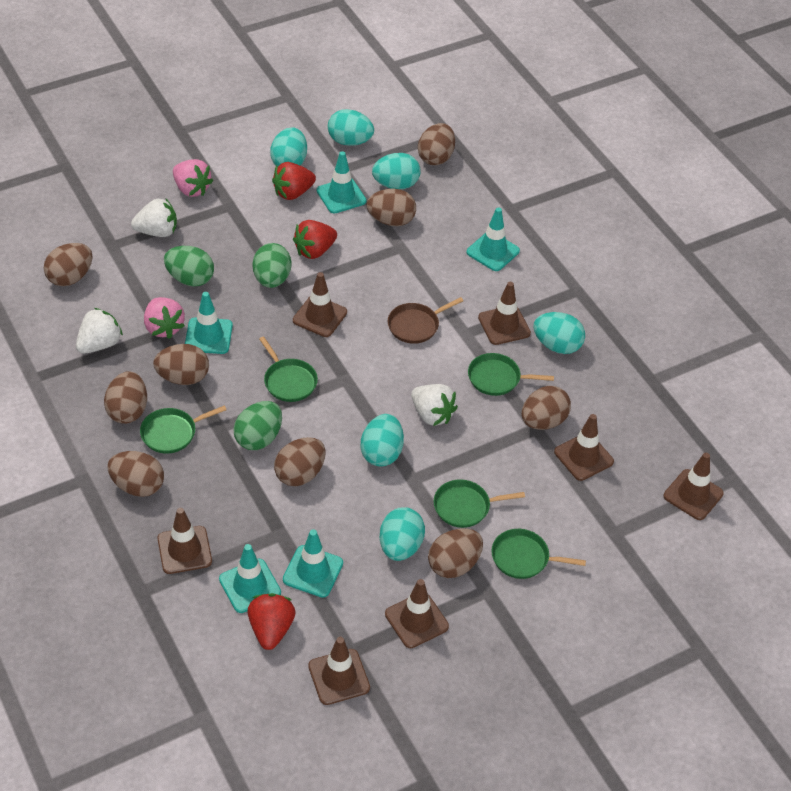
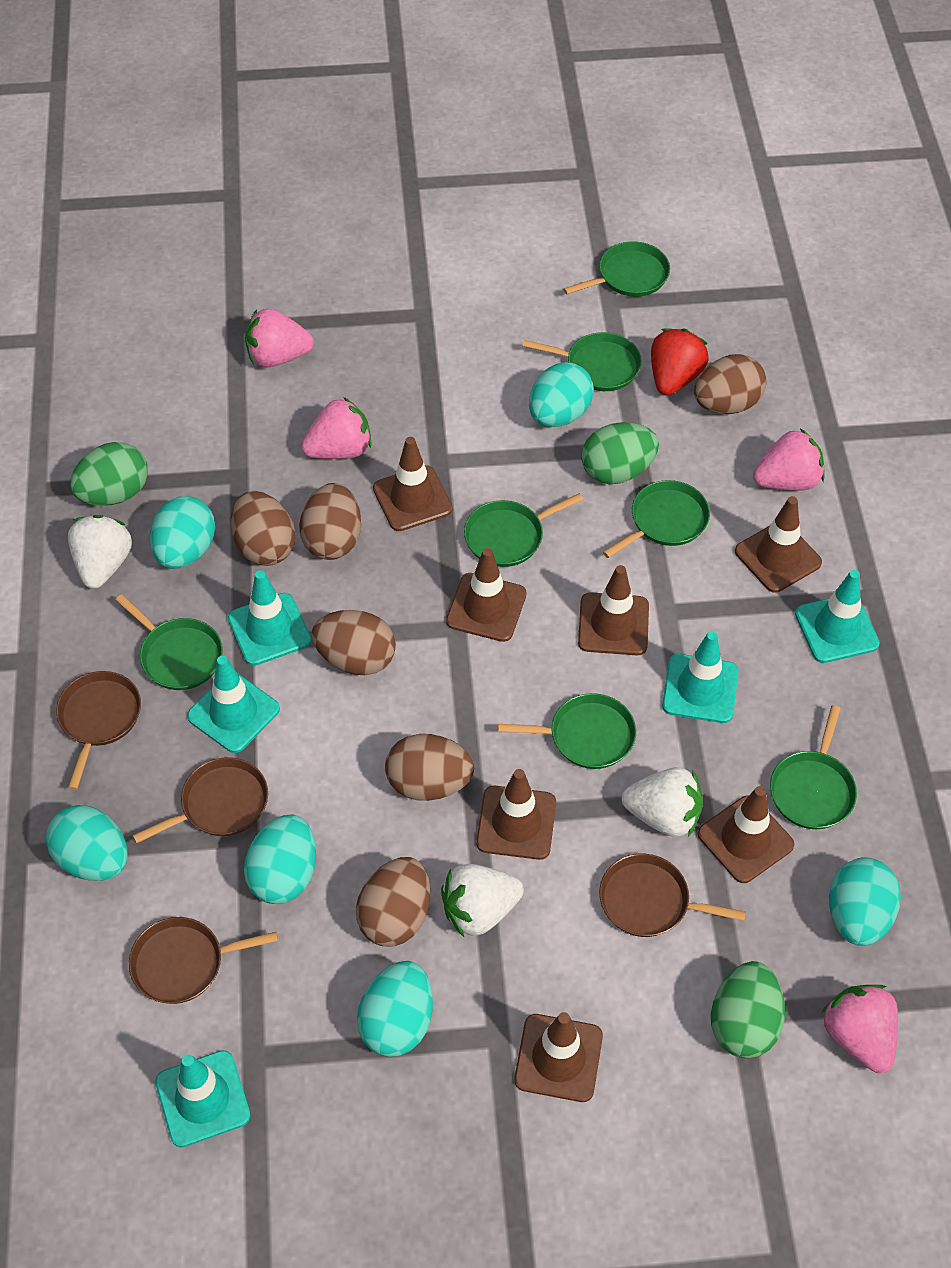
brown egg: 9 -> 6
brown pan: 1 -> 4
green pan: 5 -> 7
pink strawberry: 2 -> 4
red strawberry: 3 -> 1

